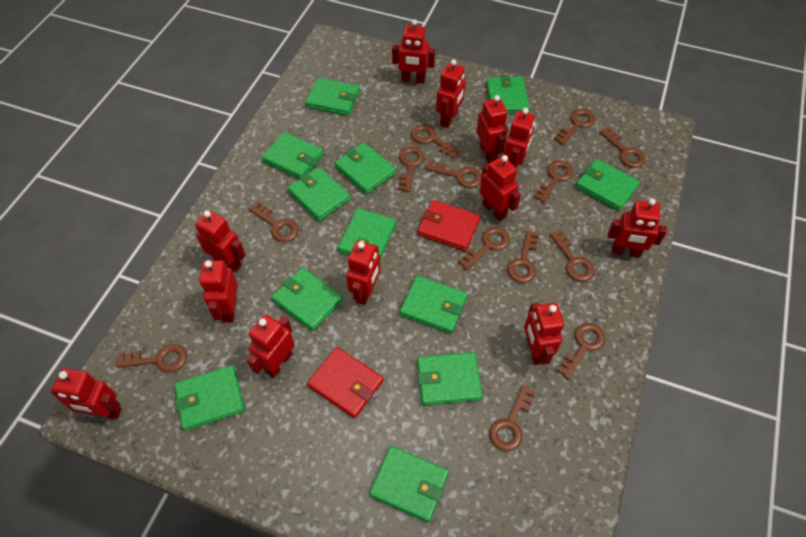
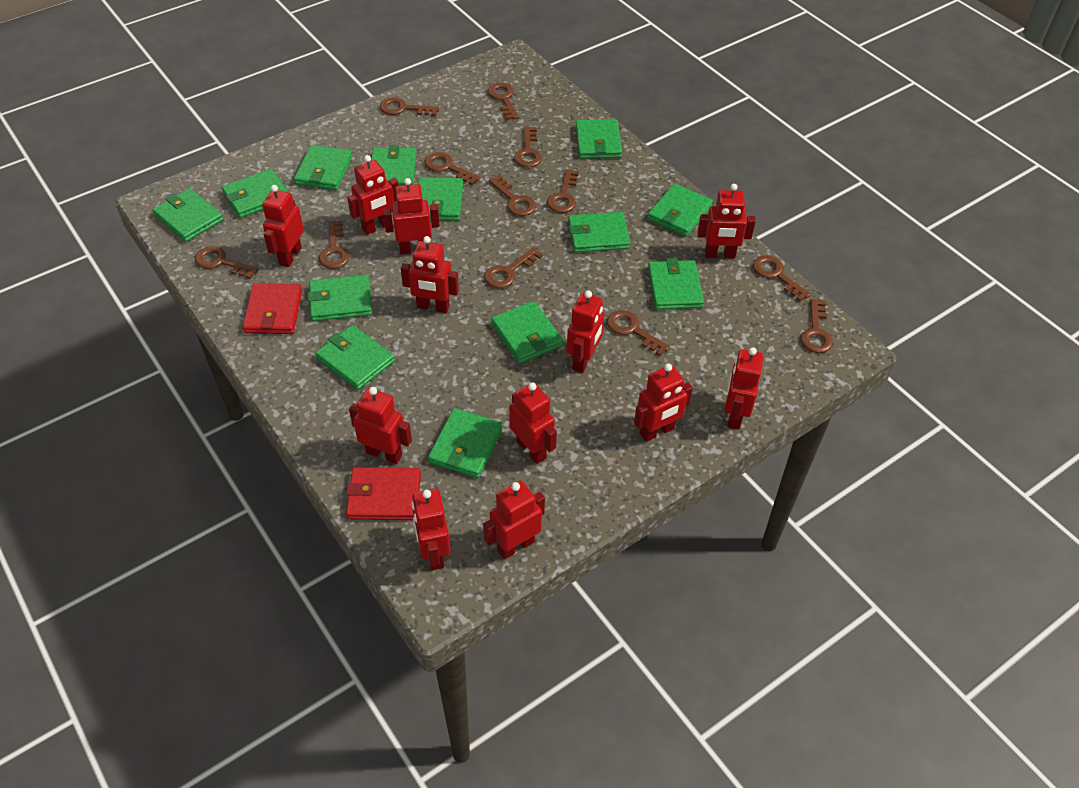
brown key: 13 -> 12
green wallet: 12 -> 13

